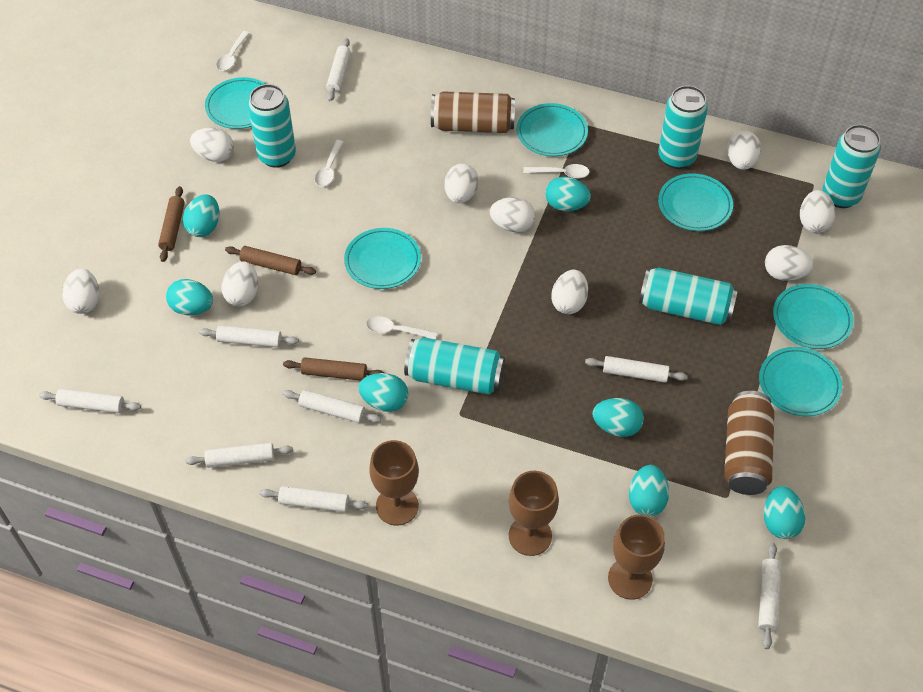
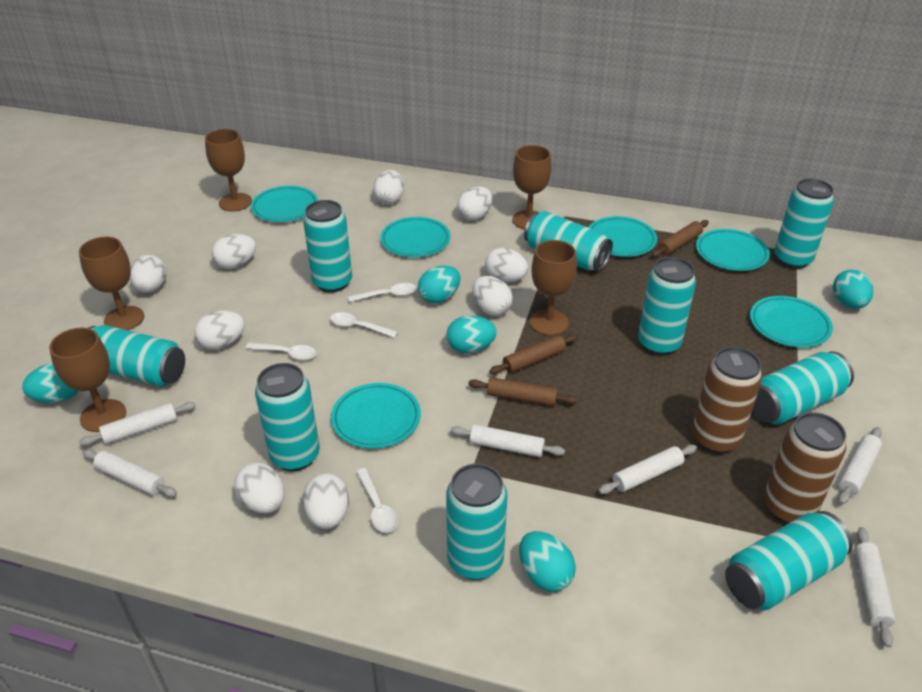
brown goblet: 3 -> 5
turquoise can: 5 -> 9
turquoise egg: 7 -> 5
white rolling pin: 8 -> 6

